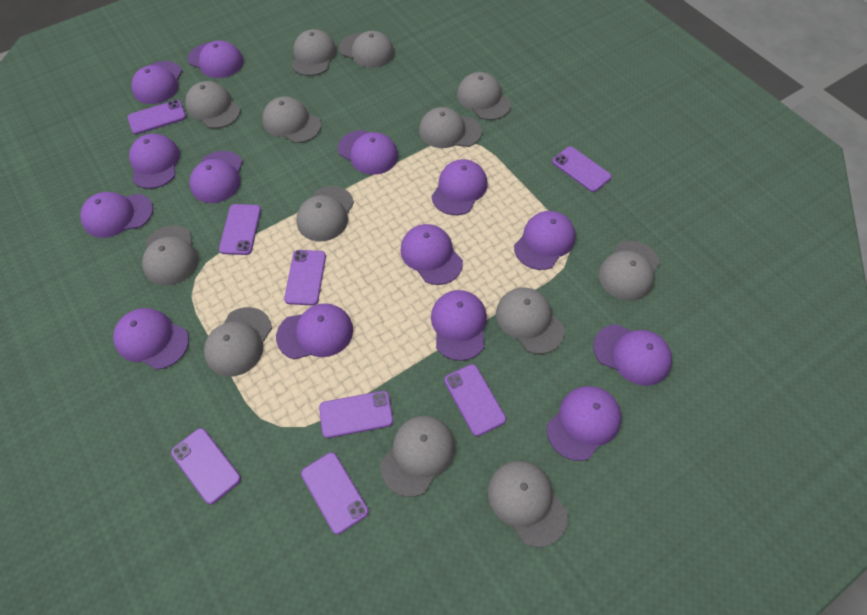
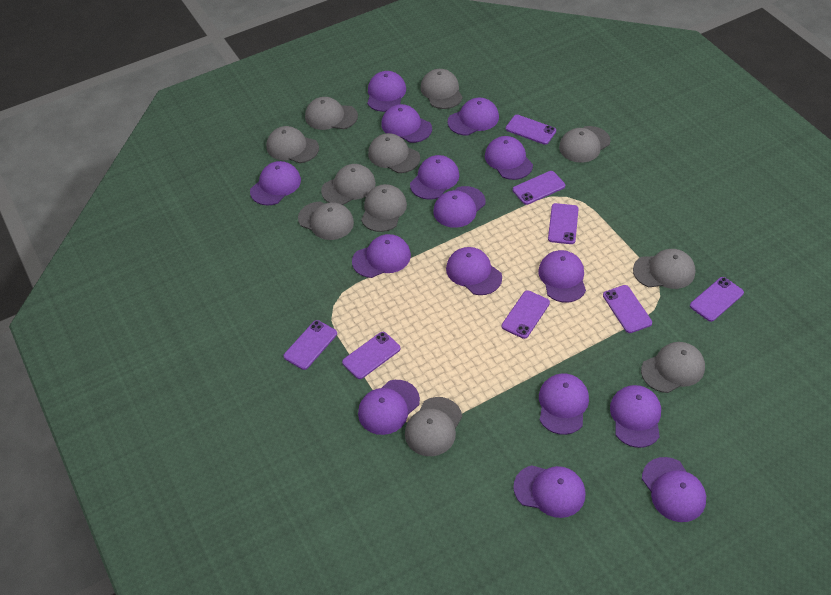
grey cap: 13 -> 11
purple cap: 14 -> 15

